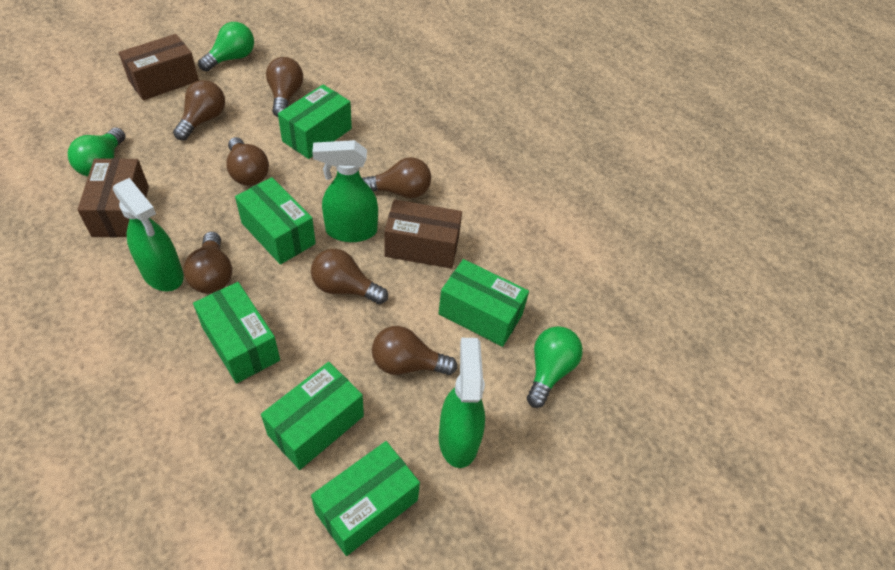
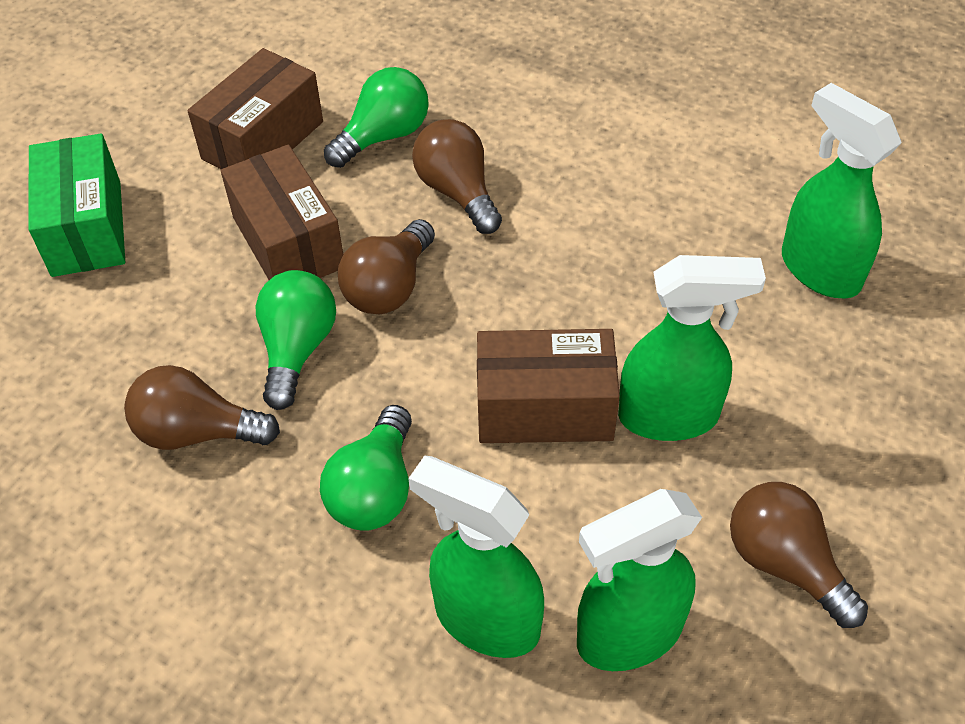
brown light bulb: 7 -> 4
green box: 6 -> 1
green spray bottle: 3 -> 4

